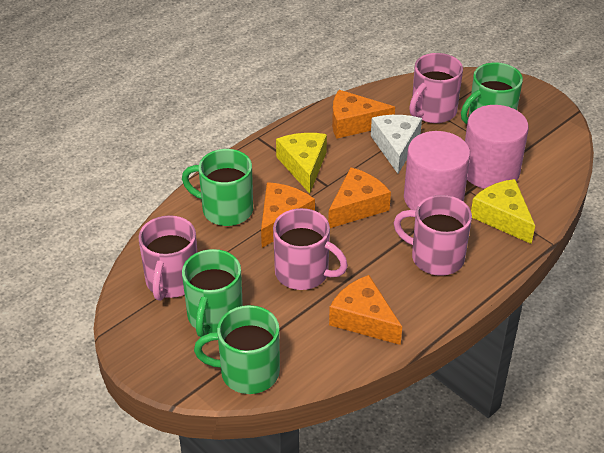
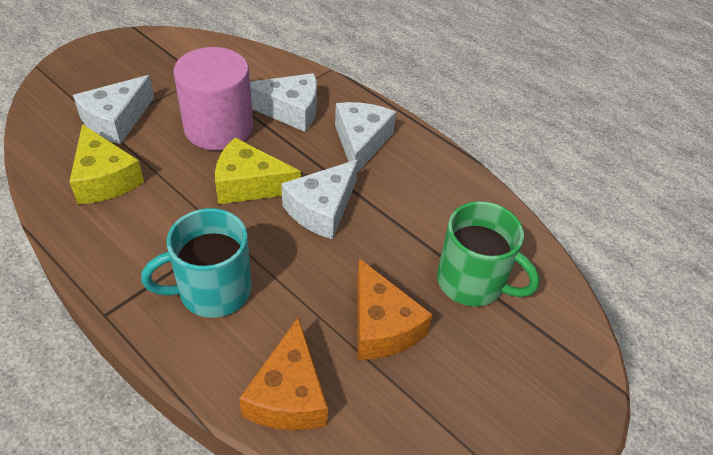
green mug: 4 -> 1
orange cheese: 4 -> 2
pink cylinder: 2 -> 1
pink mug: 4 -> 0
turquoise mug: 0 -> 1
white cheese: 1 -> 4

